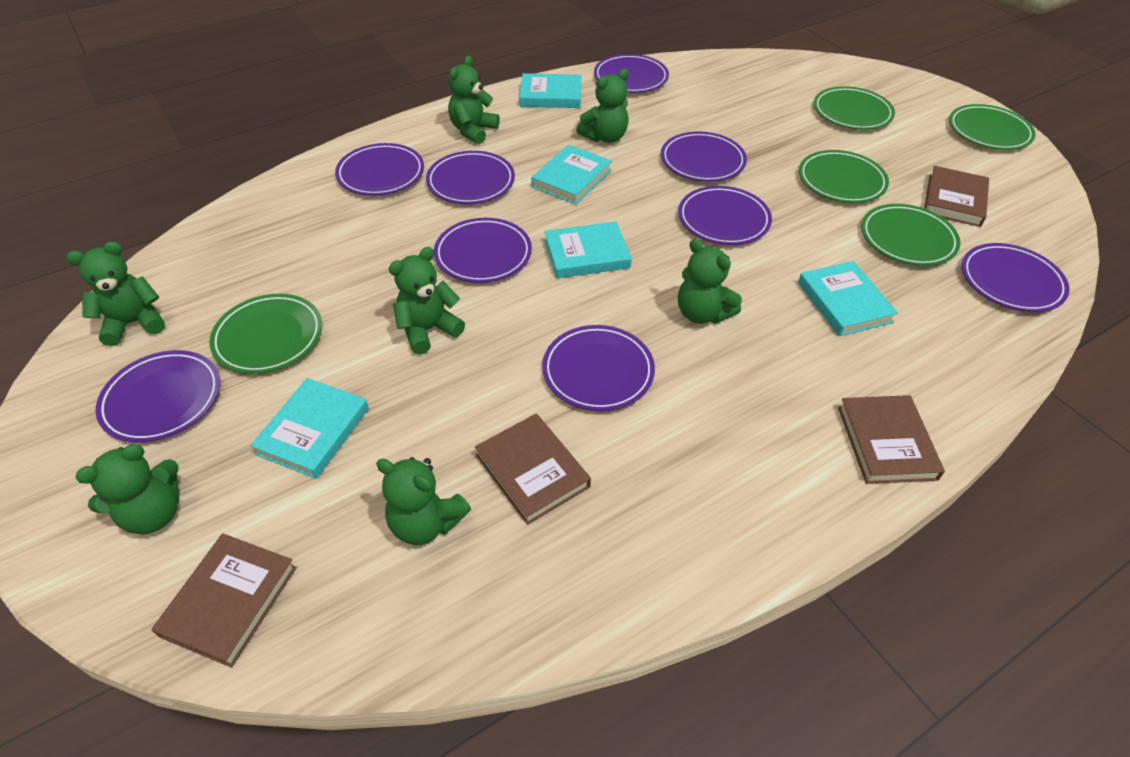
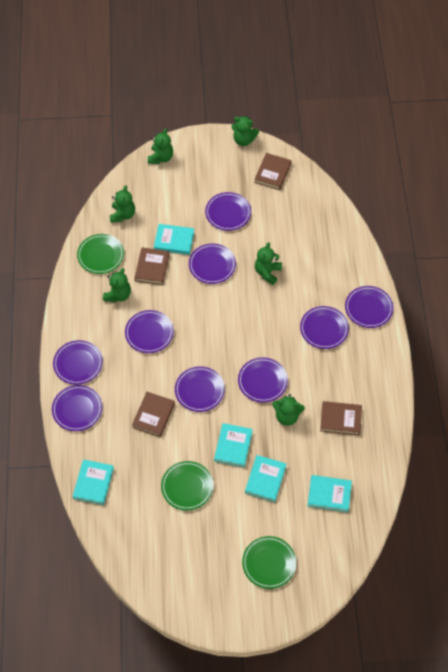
green plate: 5 -> 3
green teddy bear: 7 -> 6

